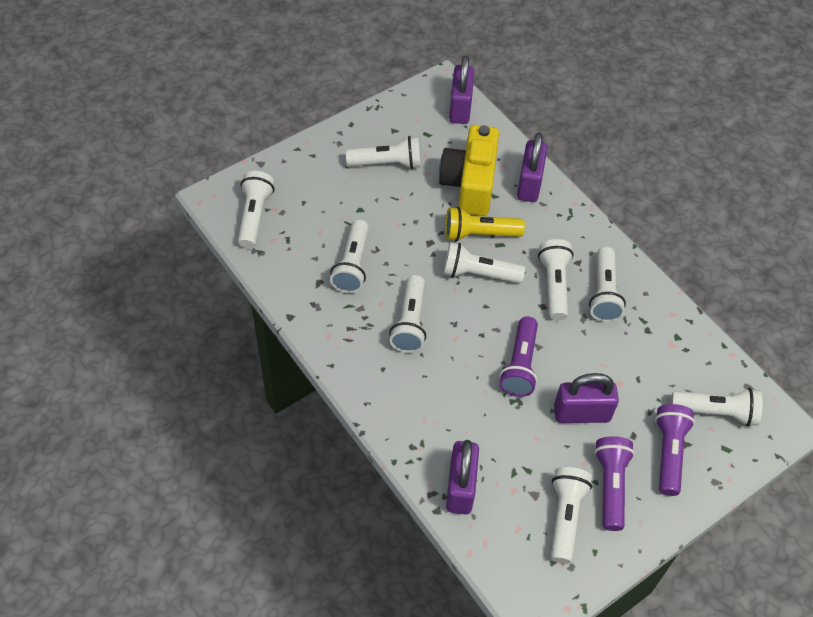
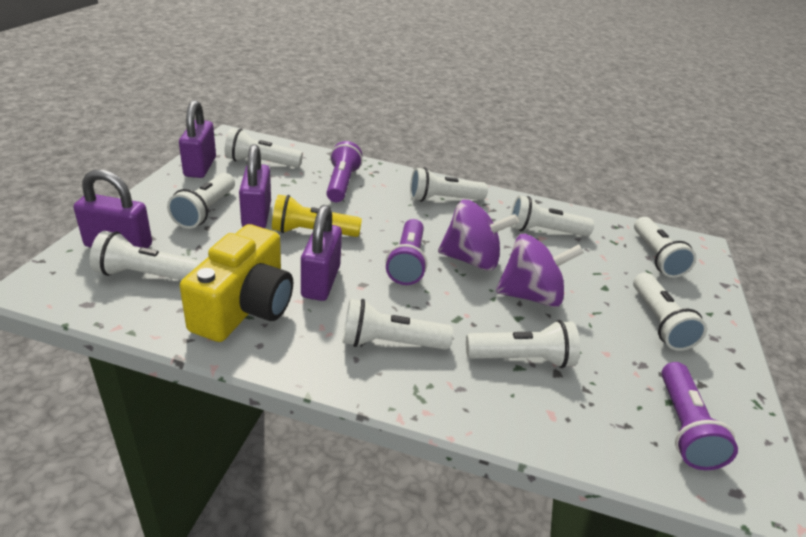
purple spinning top: 0 -> 2

